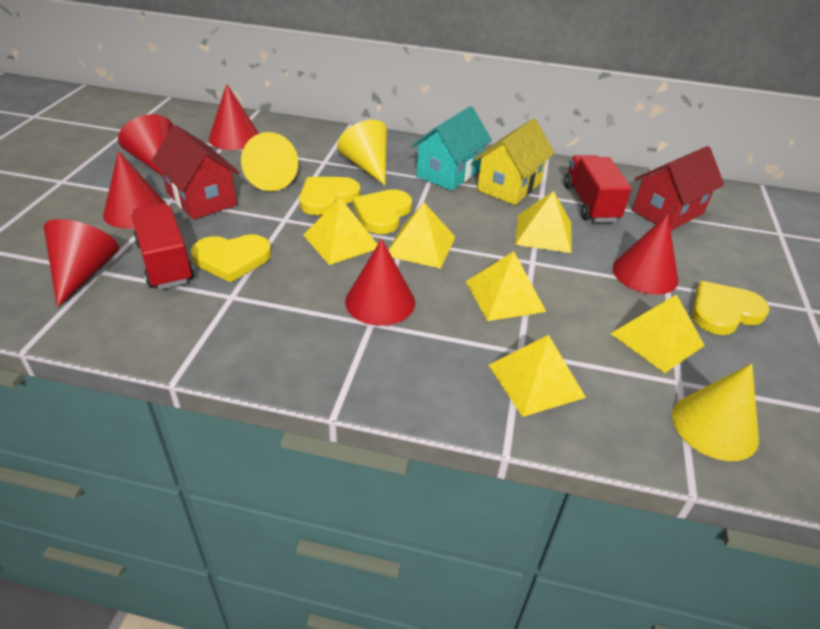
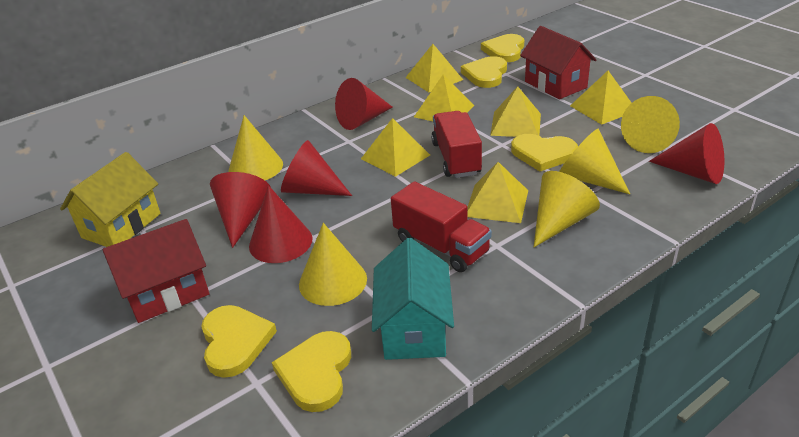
red cone: 6 -> 5
yellow cone: 3 -> 5
yellow heart: 4 -> 5

